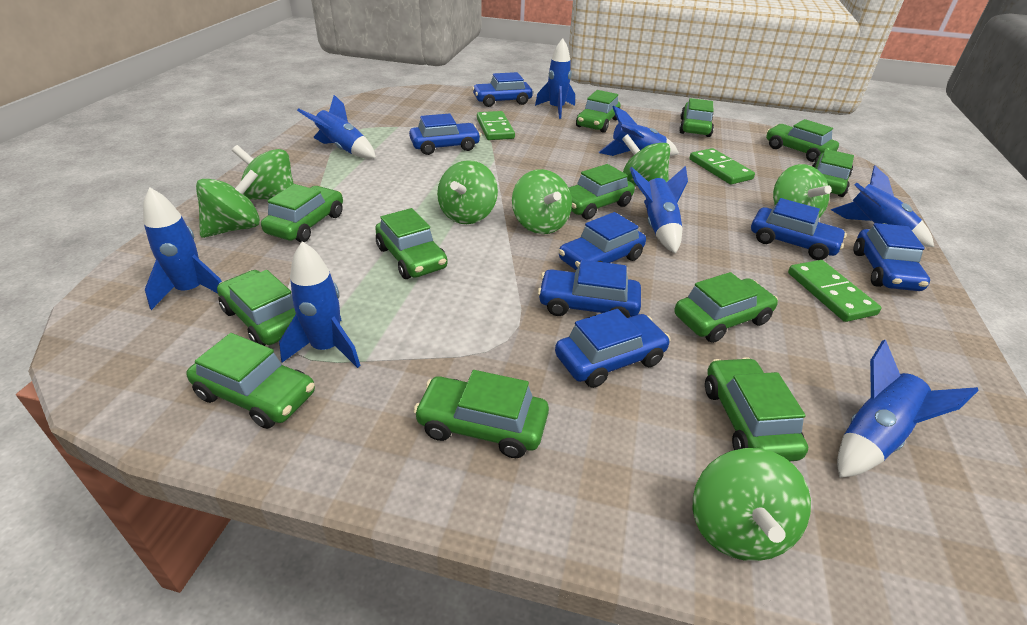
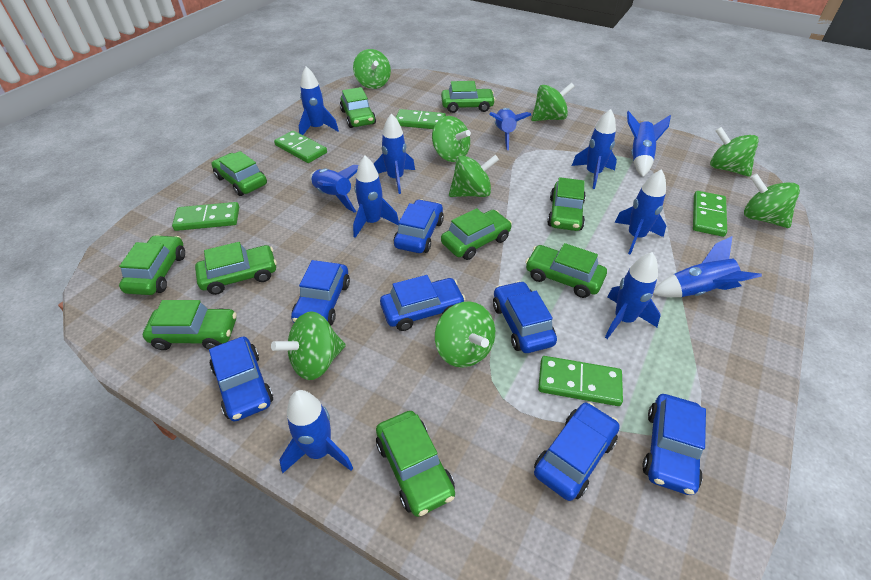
blue rocket: 8 -> 11
green car: 12 -> 10
green domino: 3 -> 5
green spinning top: 7 -> 8

